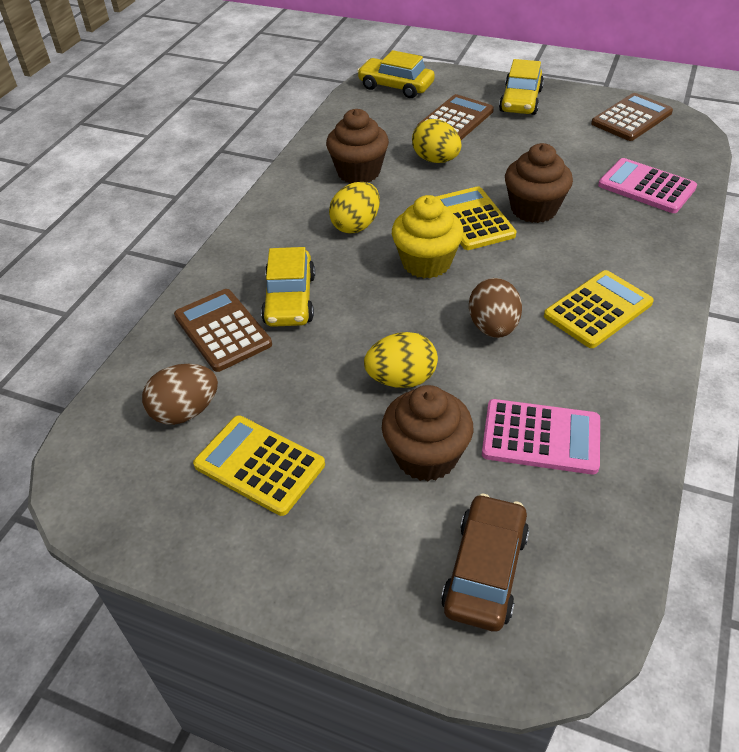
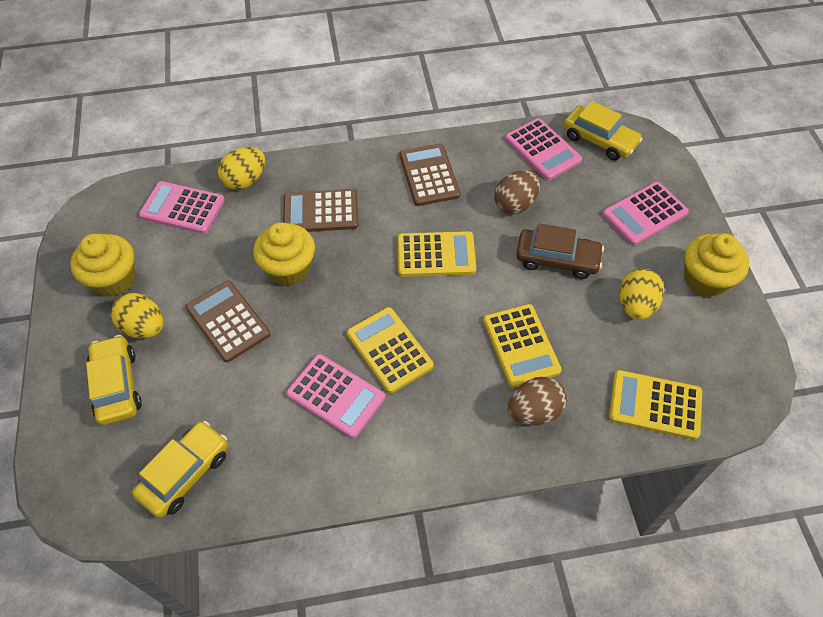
brown cupcake: 3 -> 0
pink calculator: 2 -> 4
yellow calculator: 3 -> 4
yellow cupcake: 1 -> 3

